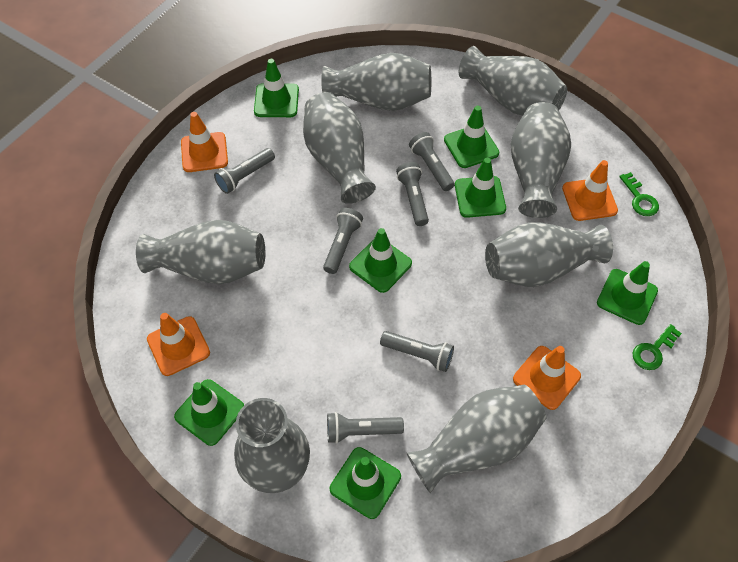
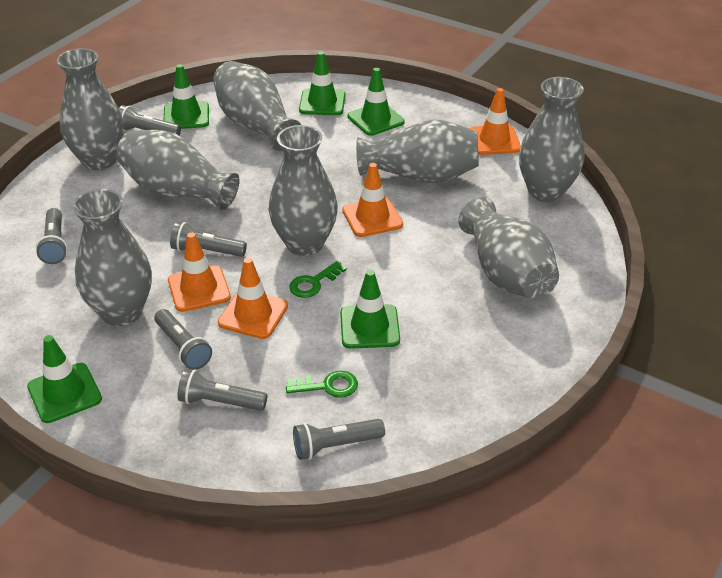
green traffic cone: 7 -> 5

